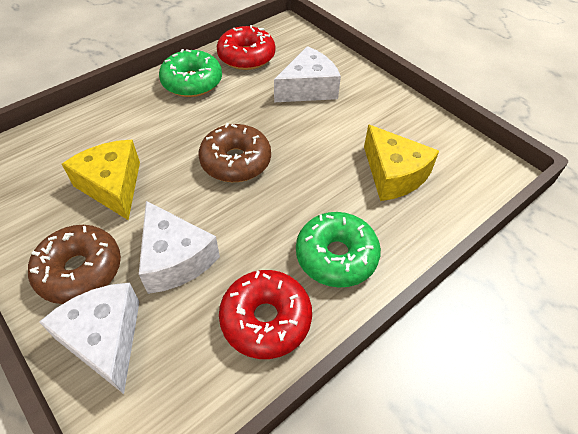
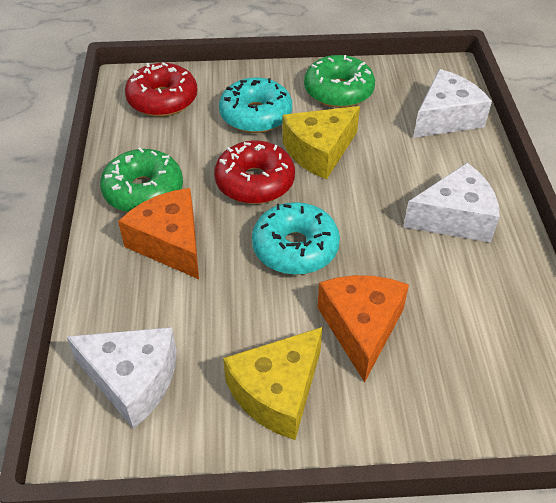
brown donut: 2 -> 0
orange cheese: 0 -> 2
turquoise donut: 0 -> 2

